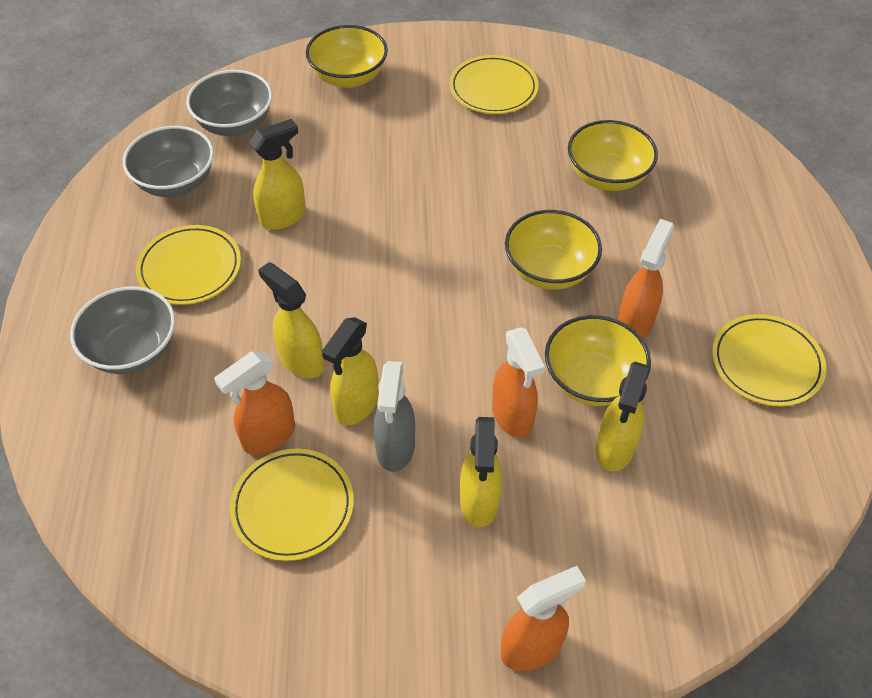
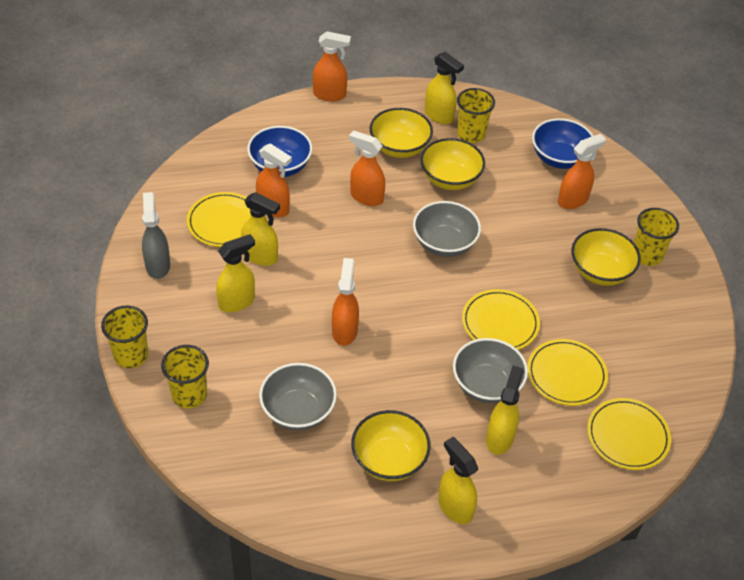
blue bowl: 0 -> 2
orange spray bottle: 4 -> 5
yellow cup: 0 -> 4

